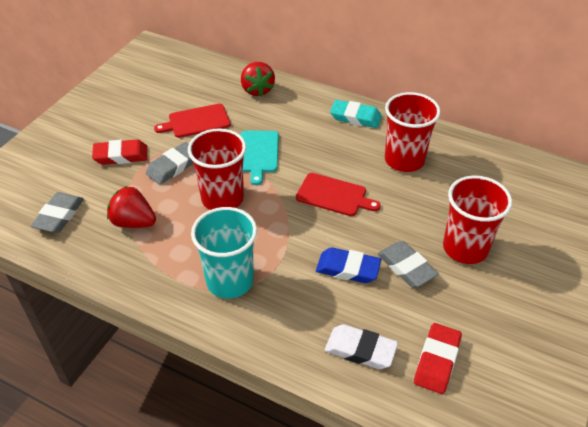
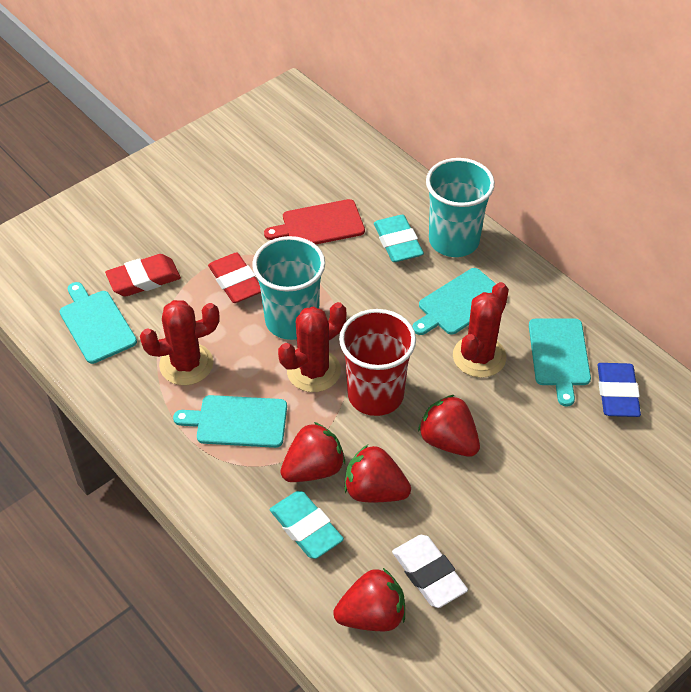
grey eraser: 3 -> 0
red cactus: 0 -> 3
red cup: 3 -> 1
red cutting board: 2 -> 1
red strawberry: 2 -> 4
turquoise cup: 1 -> 2
turquoise cutting board: 1 -> 4
turquoise eraser: 1 -> 2

